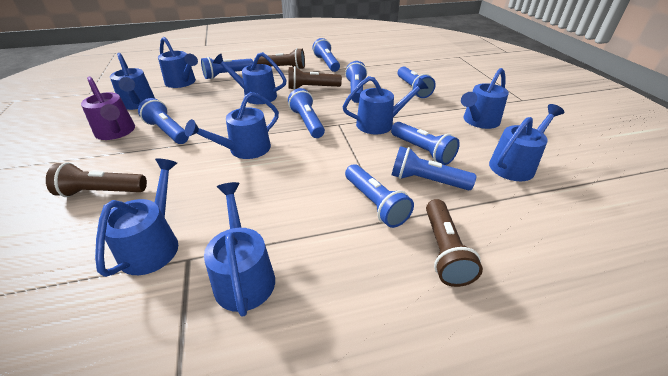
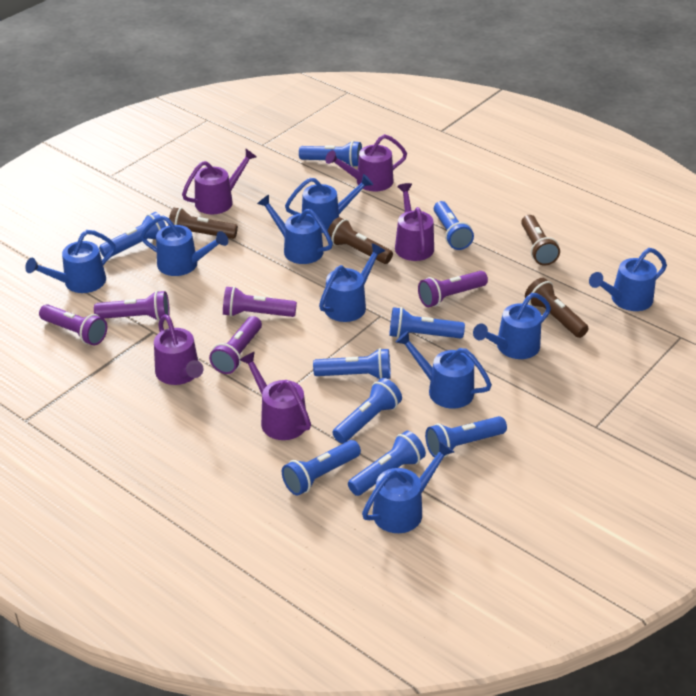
purple flashlight: 0 -> 5
purple watering can: 1 -> 5

